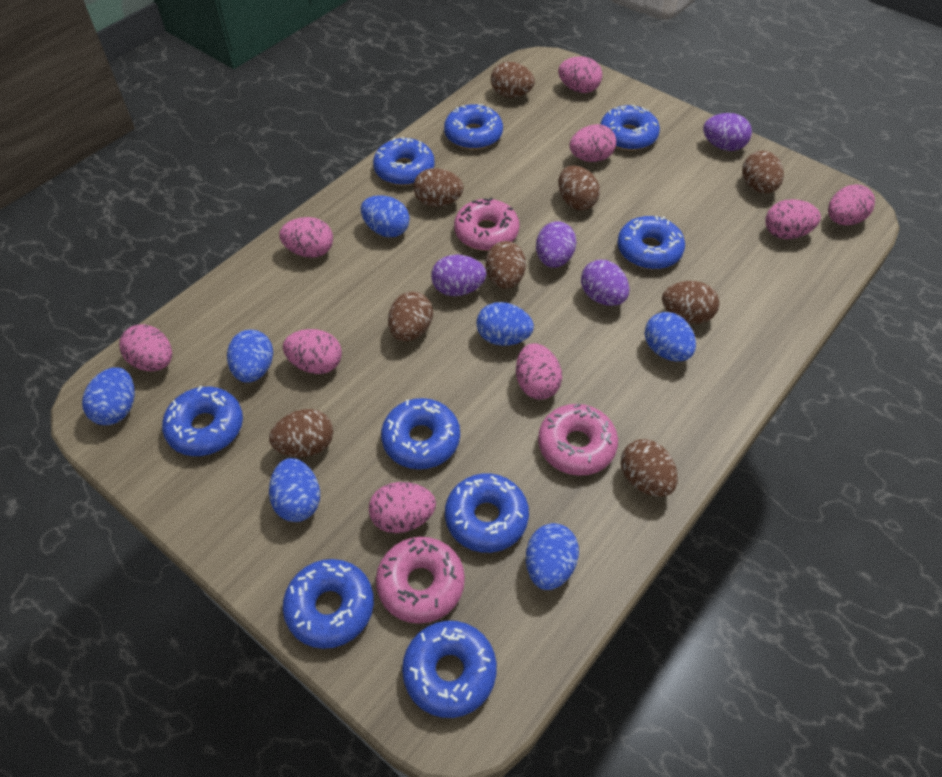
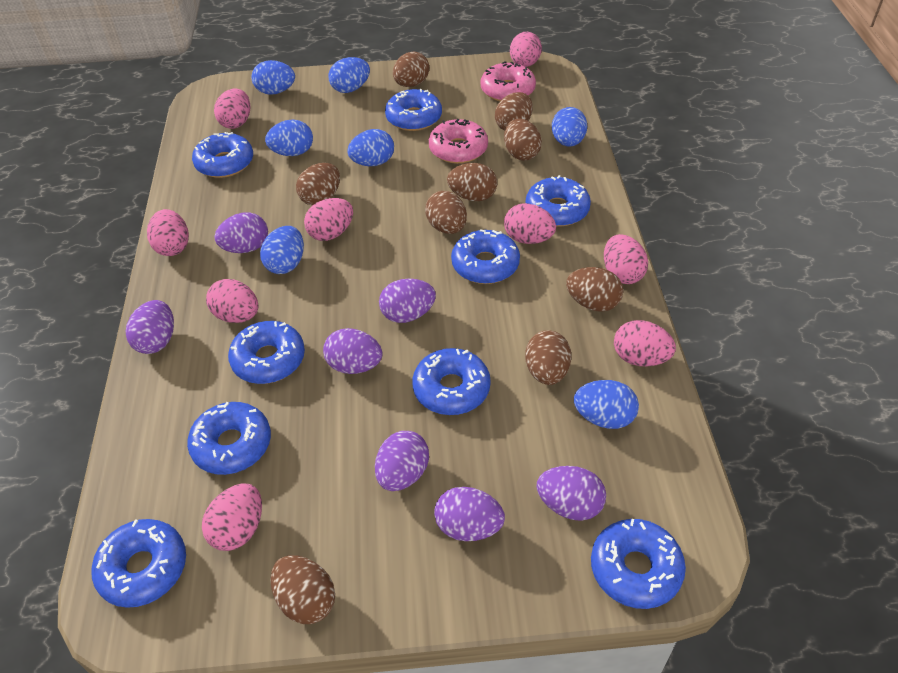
pink donut: 3 -> 2
purple egg: 4 -> 7

